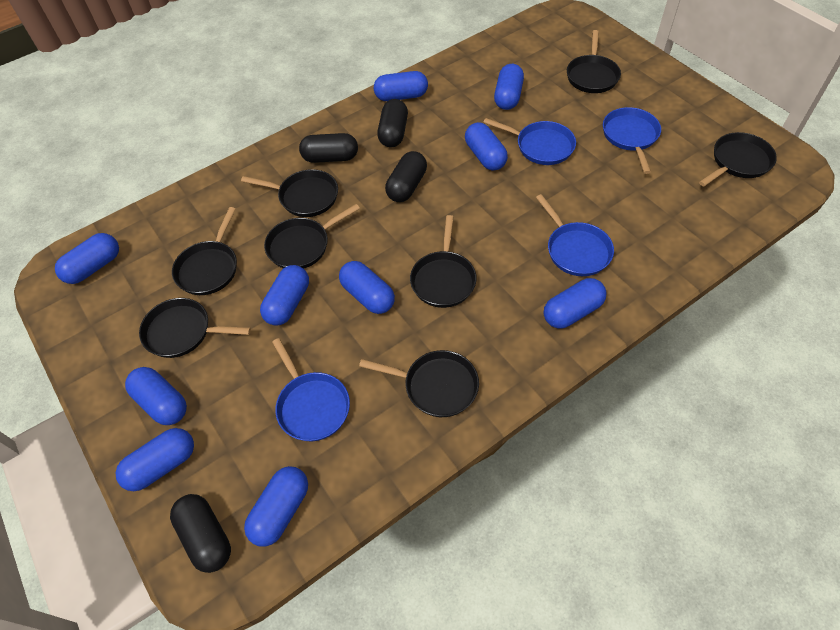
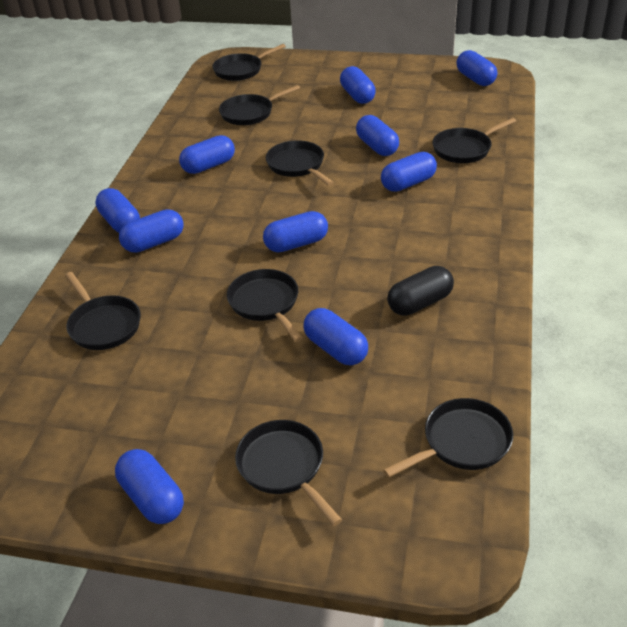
black capsule: 4 -> 1
blue pan: 4 -> 0

